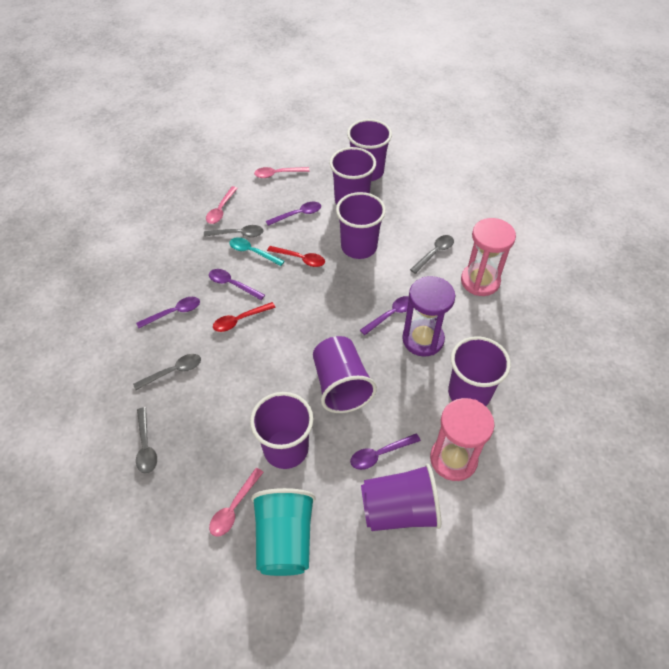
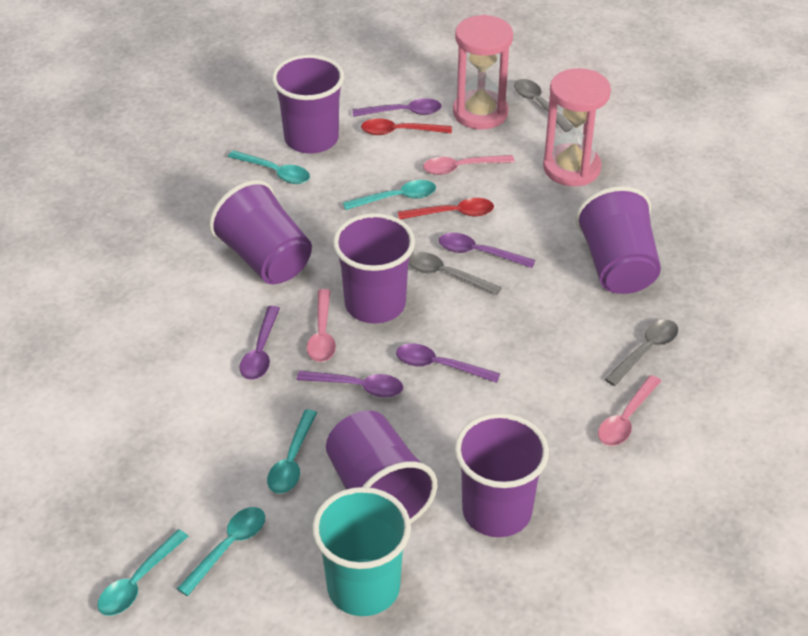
grey spoon: 4 -> 3
purple cup: 7 -> 6
purple hourglass: 1 -> 0
turquoise spoon: 1 -> 5

